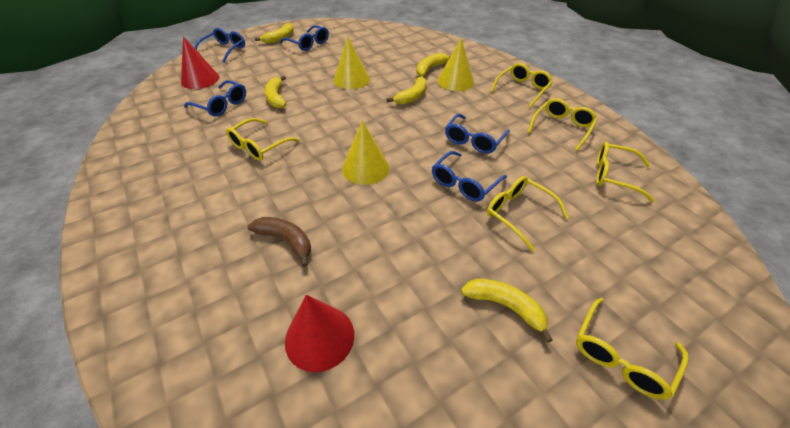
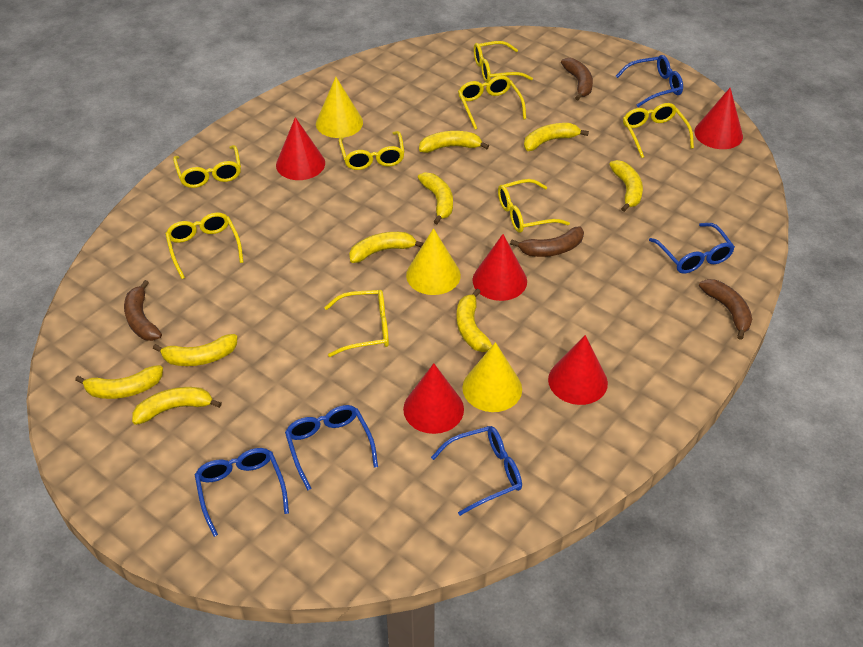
brown banana: 1 -> 4
red cone: 2 -> 5
yellow banana: 5 -> 9
yellow glasses: 6 -> 8

